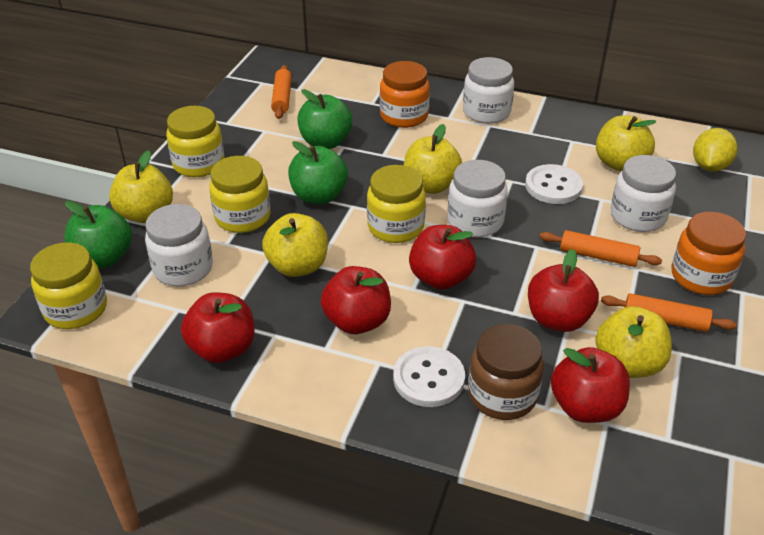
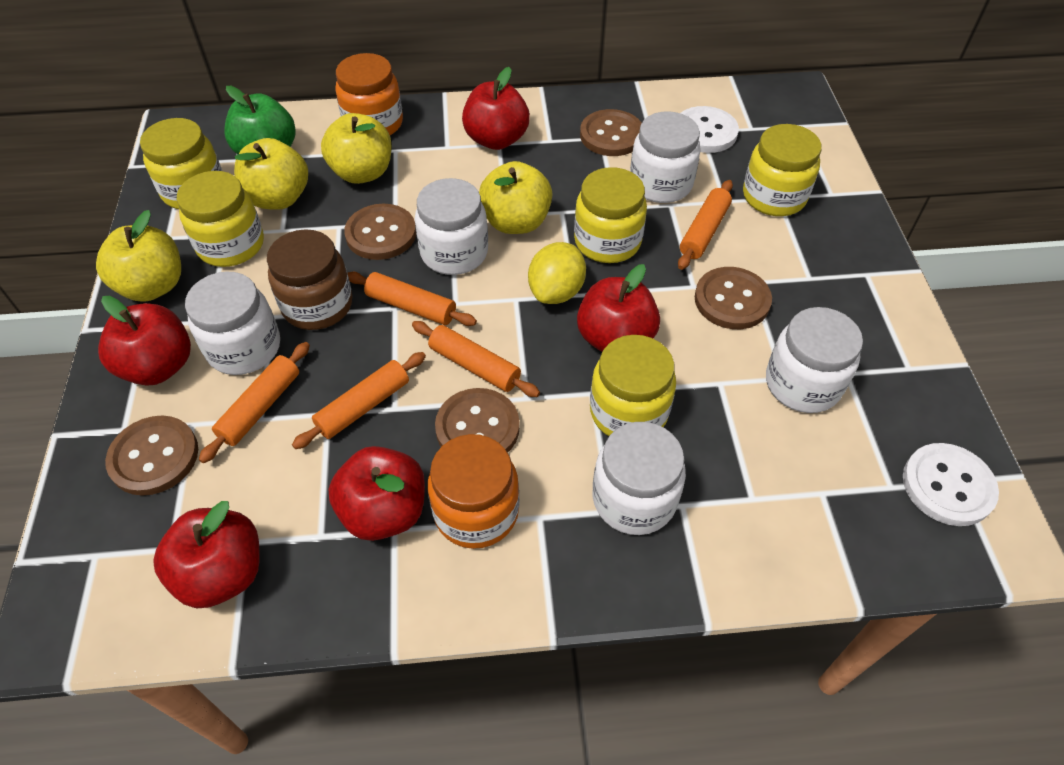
brown button: 0 -> 5
green apple: 3 -> 1
orange rolling pin: 3 -> 5
white jar: 4 -> 5
yellow apple: 5 -> 4
yellow jar: 4 -> 5

